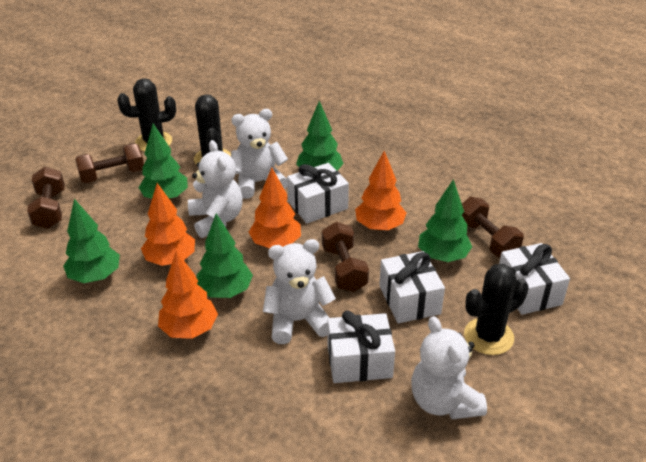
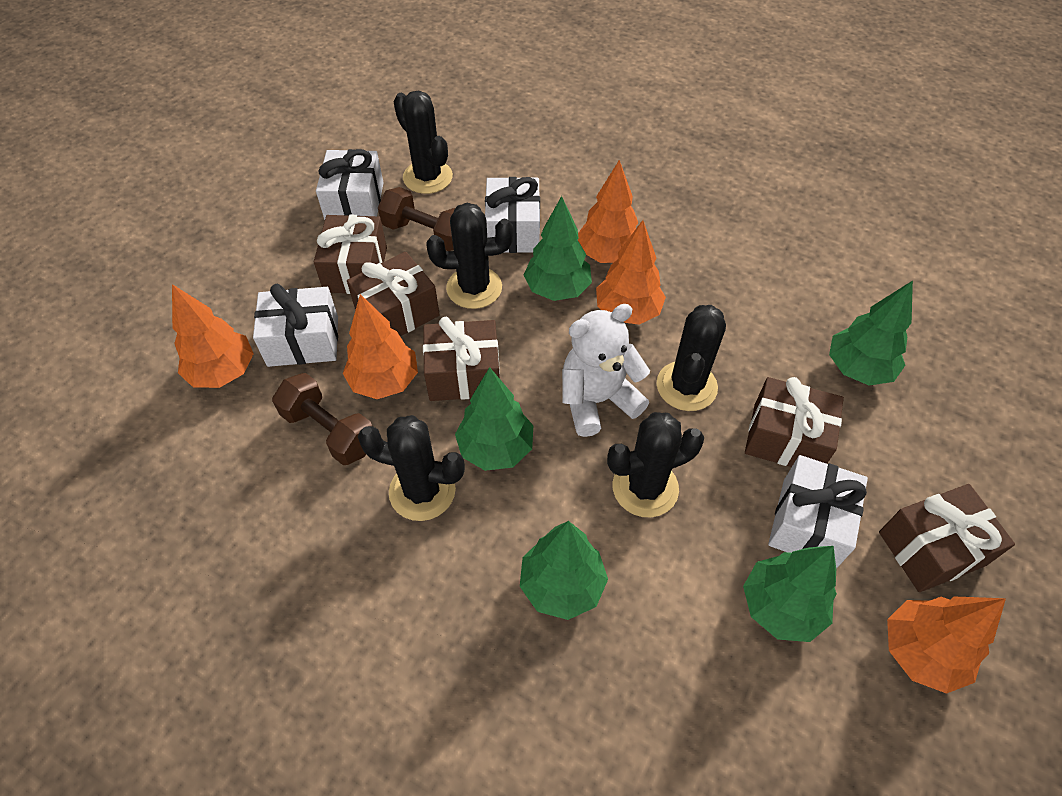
black cactus: 3 -> 5
brown dumbbell: 4 -> 2
brown gift: 0 -> 5
orange tree: 4 -> 5
white teddy bear: 4 -> 1

